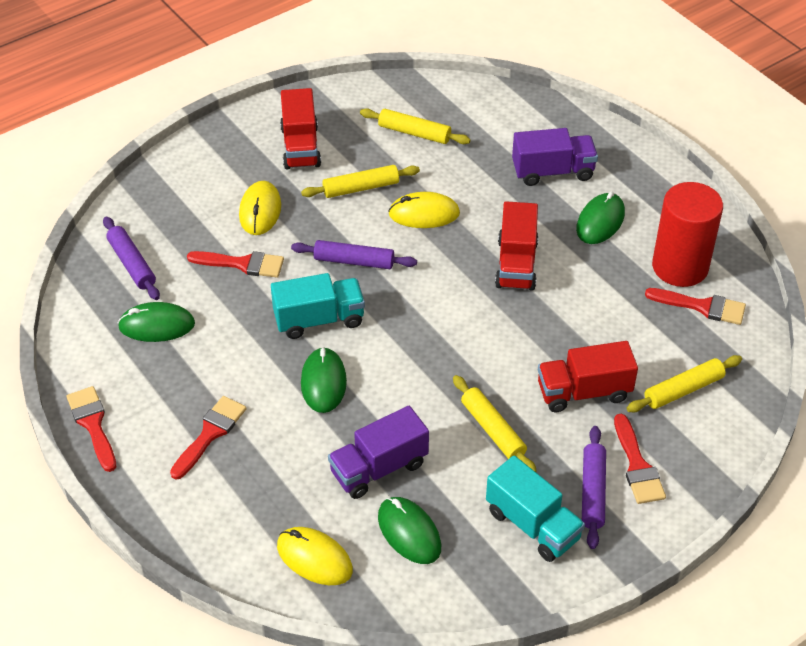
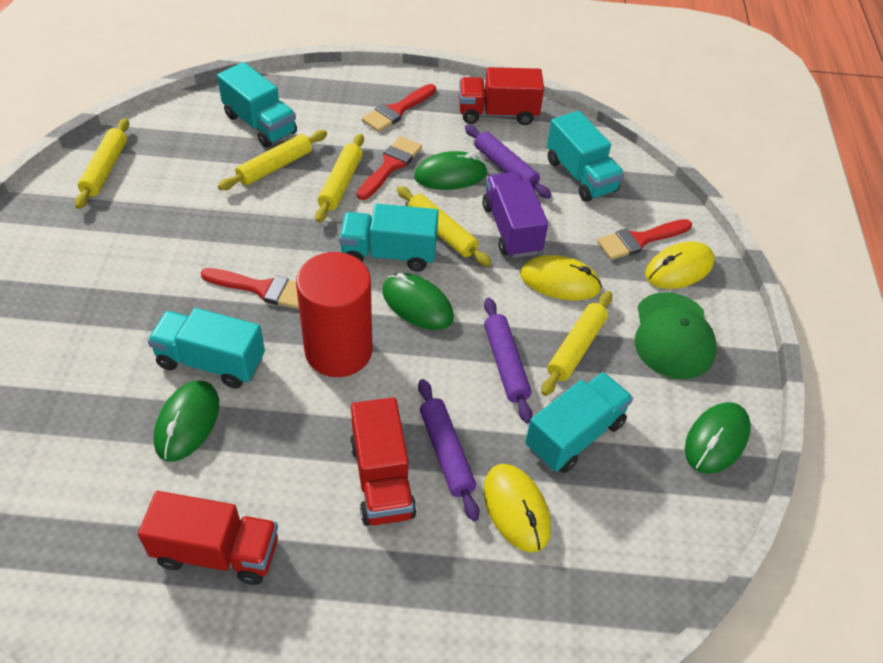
green cap: 0 -> 1
purple truck: 2 -> 1
red brush: 5 -> 4
turquoise truck: 2 -> 5
yellow rolling pin: 4 -> 5

